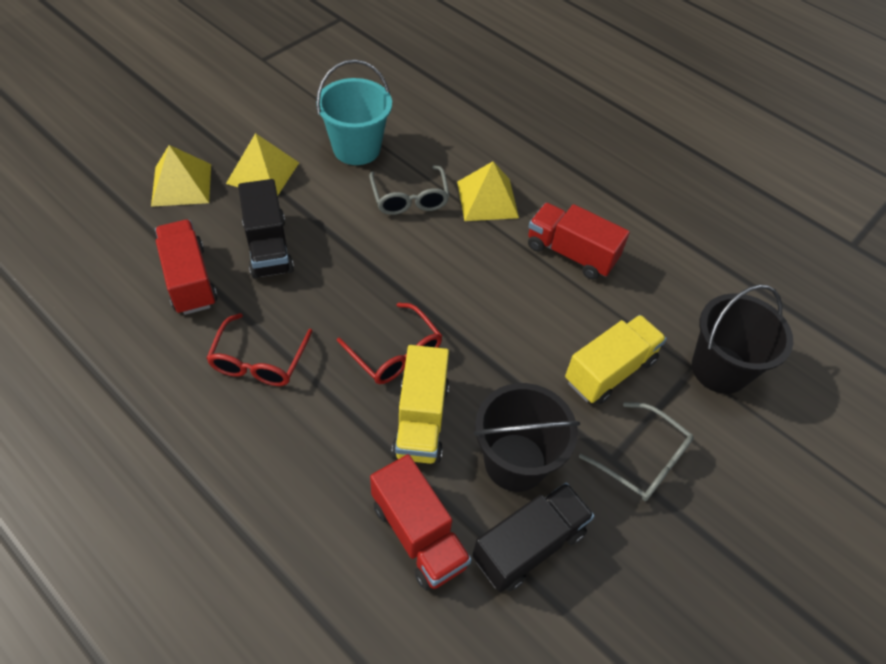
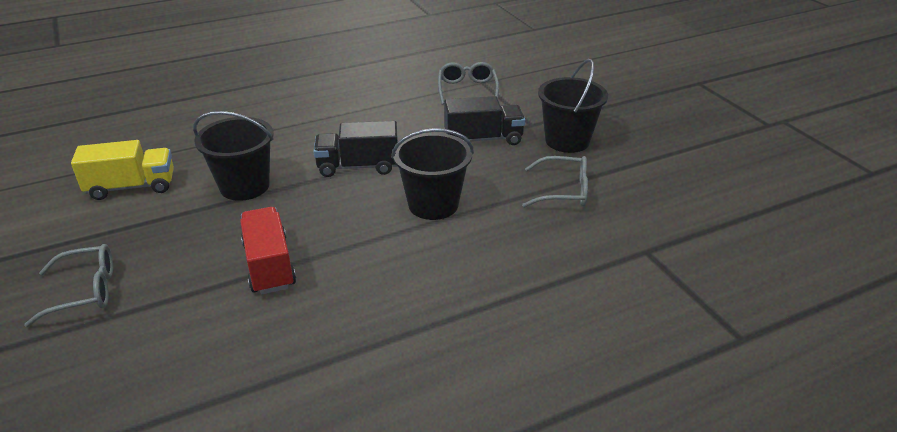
black bucket: 2 -> 3
grey glasses: 2 -> 3
red glasses: 2 -> 0
red truck: 3 -> 1
turquoise bucket: 1 -> 0
yellow pyramid: 3 -> 0
yellow truck: 2 -> 1

